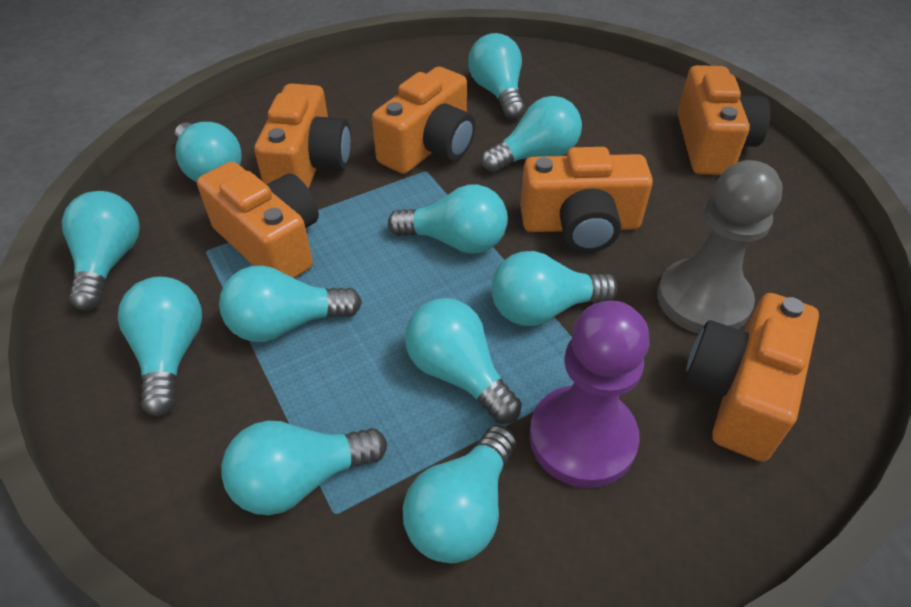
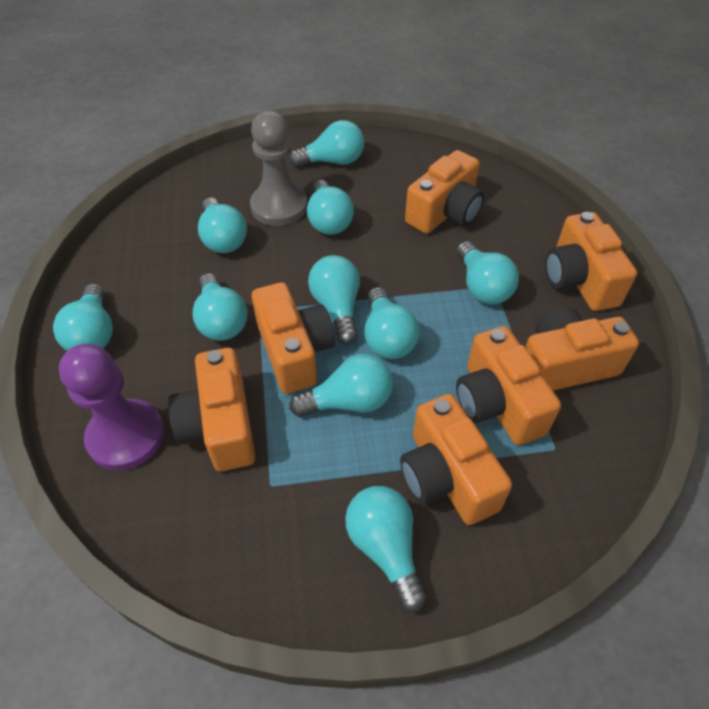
orange camera: 6 -> 7
turquoise light bulb: 11 -> 10

